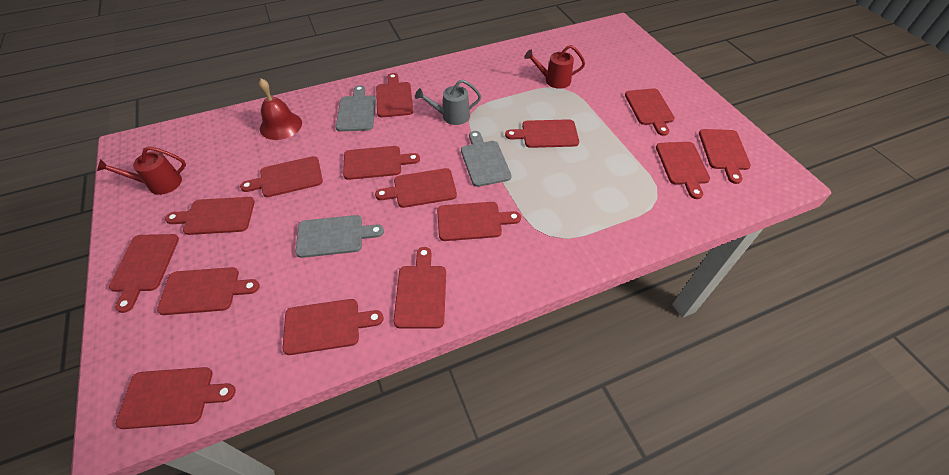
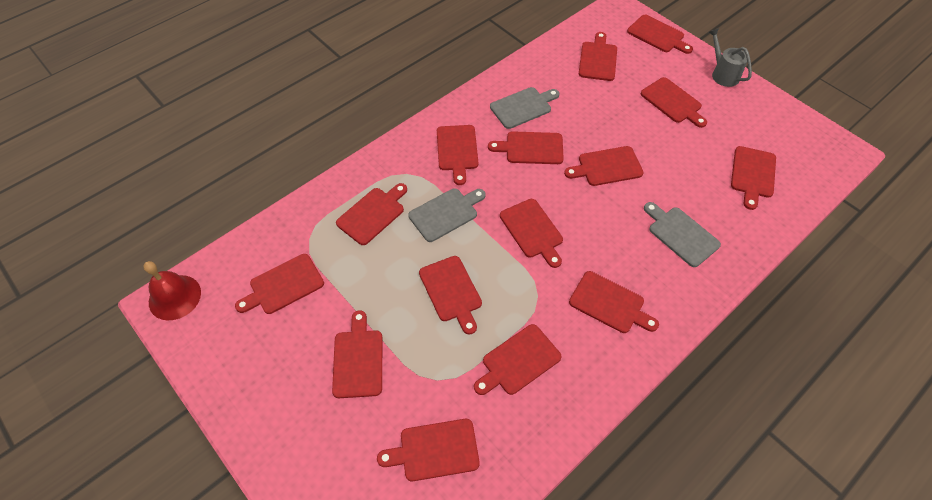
red watering can: 2 -> 0

